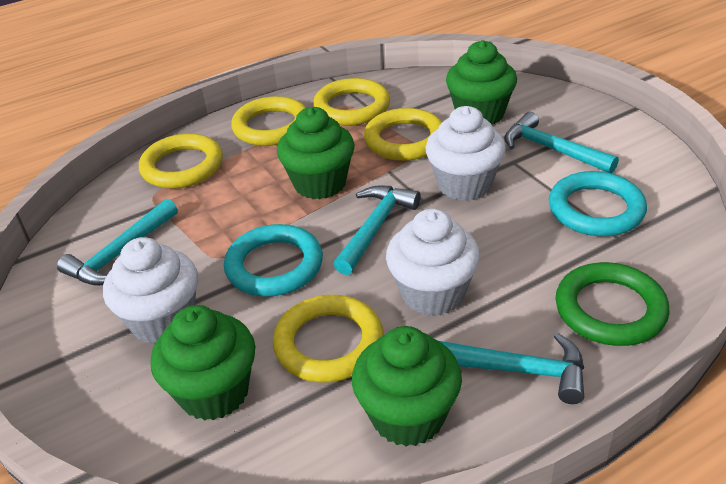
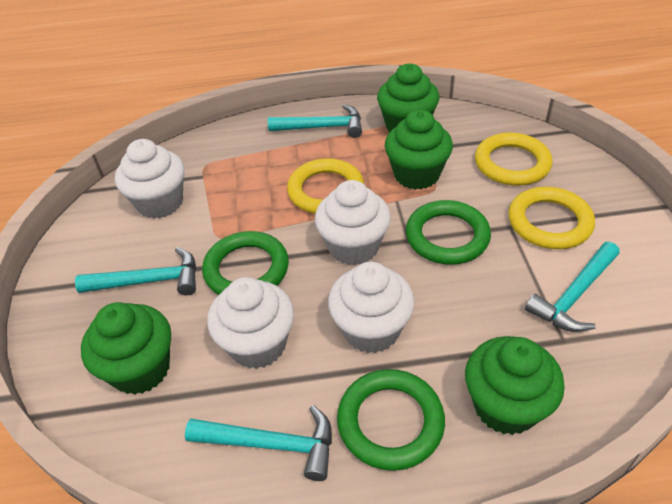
green ring: 1 -> 3
turquoise ring: 2 -> 0
white cupcake: 3 -> 4
yellow ring: 5 -> 3

